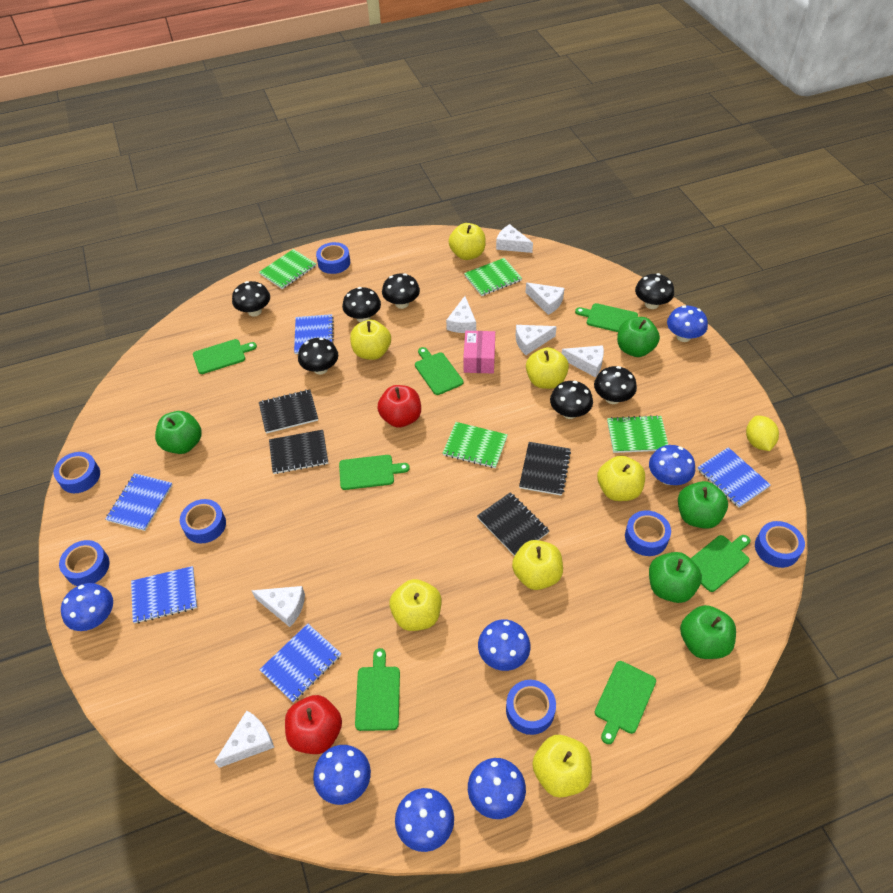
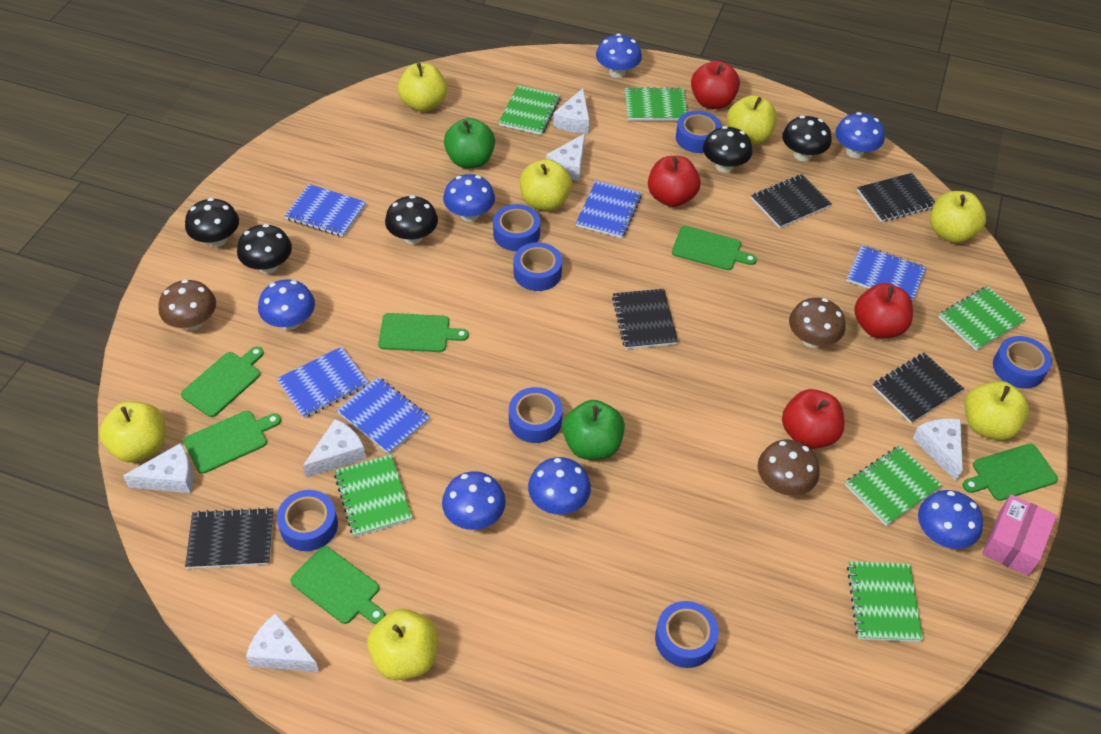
black mushroom: 7 -> 5
black notebook: 4 -> 5
brown mushroom: 0 -> 3
green apple: 5 -> 2
green cutting board: 7 -> 6
green notebook: 4 -> 6
red apple: 2 -> 4
white cheese: 7 -> 6
yellow lemon: 1 -> 0

